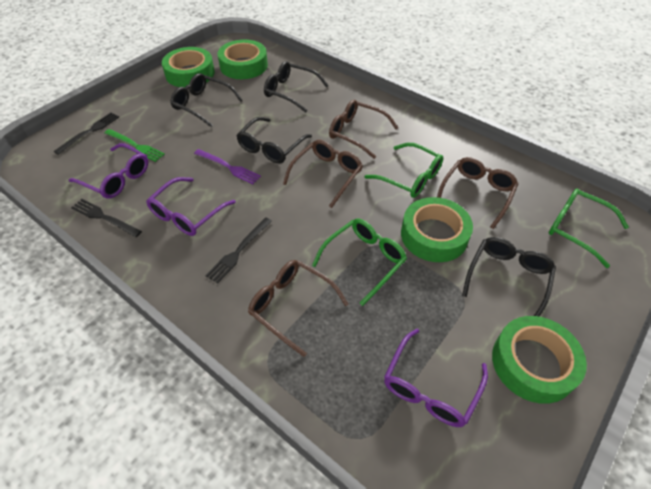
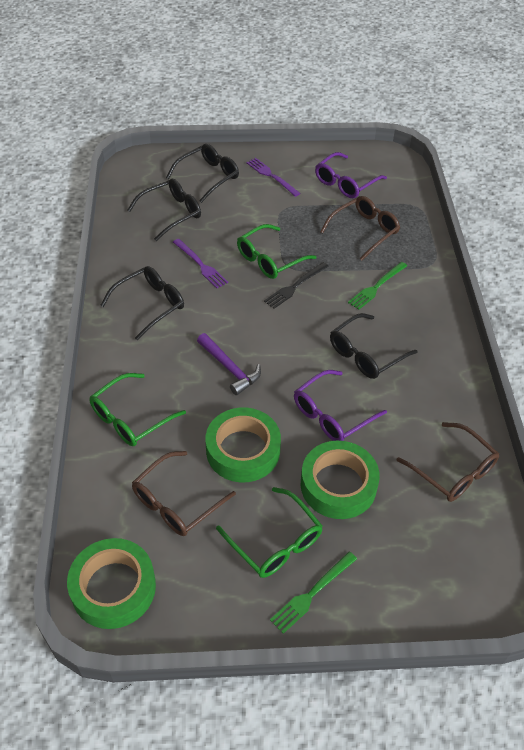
black fork: 3 -> 1
brown glasses: 4 -> 3
green fork: 1 -> 2
green tape: 4 -> 3
purple fork: 1 -> 2
purple glasses: 3 -> 2
purple hammer: 0 -> 1

